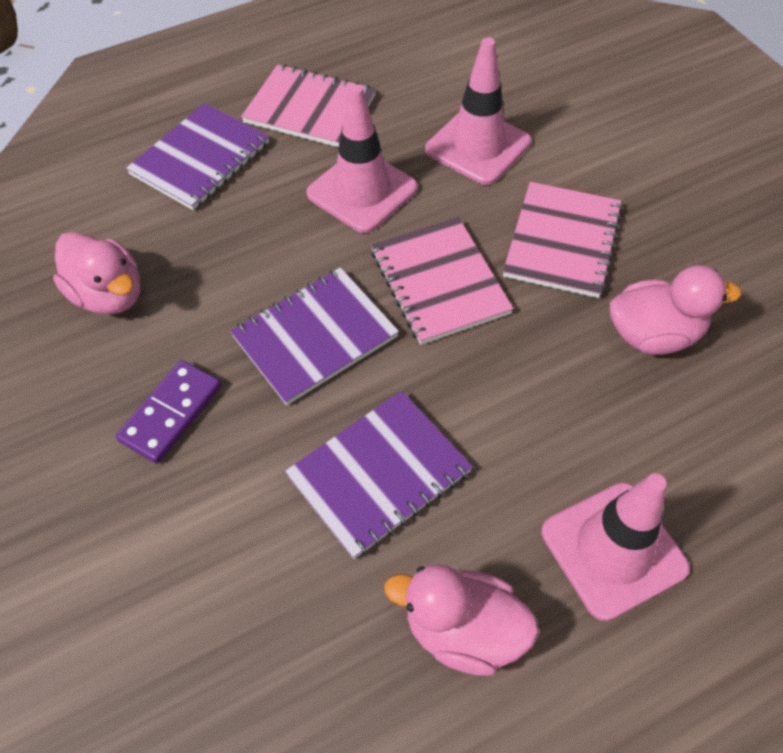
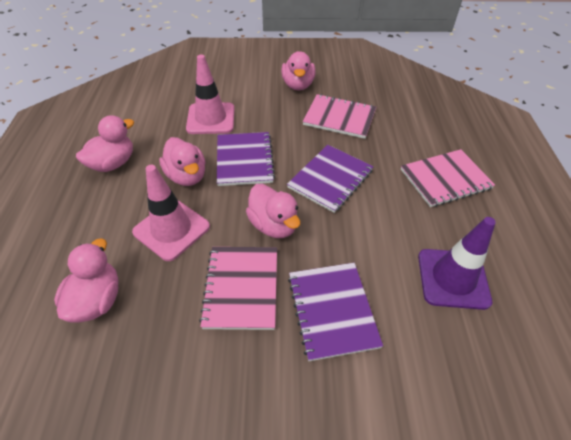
pink duck: 3 -> 5
pink traffic cone: 3 -> 2
purple domino: 1 -> 0
purple traffic cone: 0 -> 1

